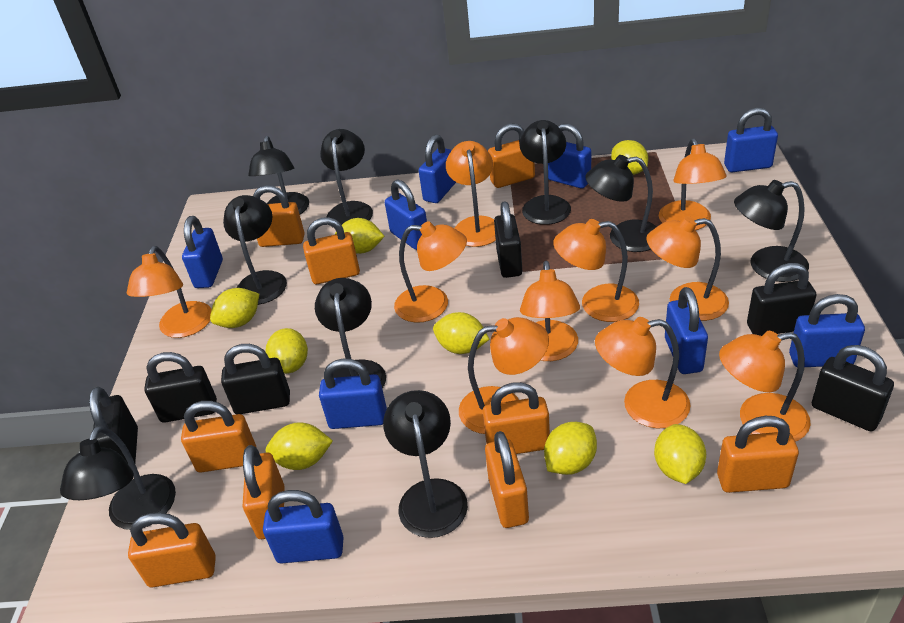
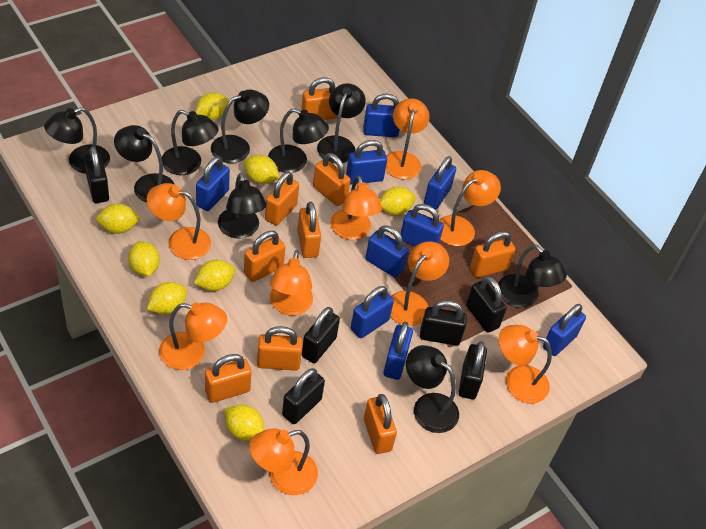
orange lamp: 10 -> 9

